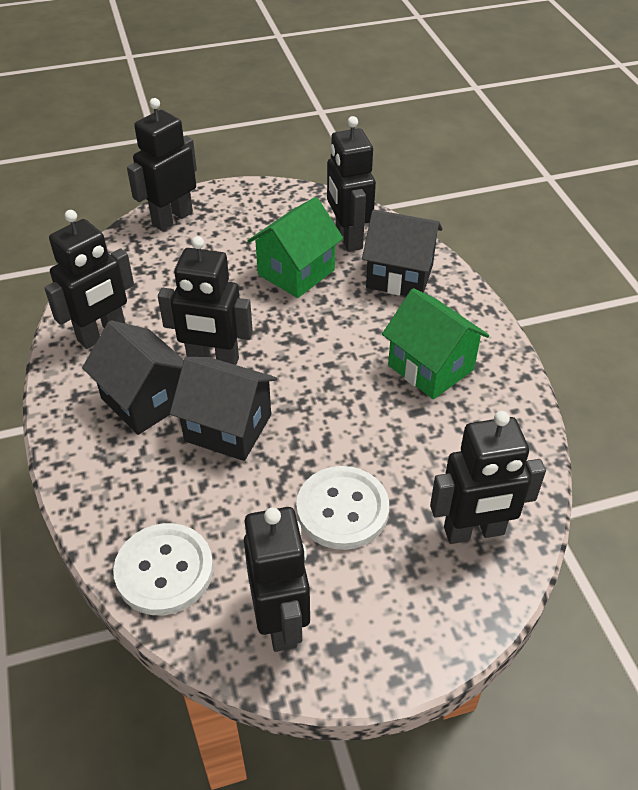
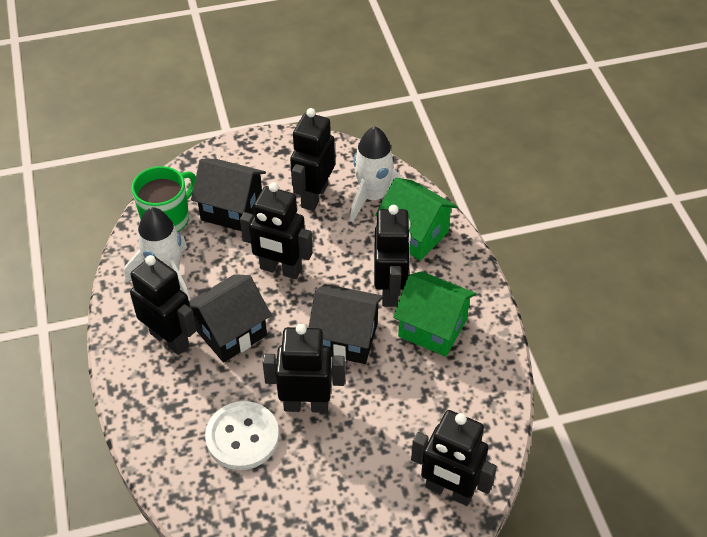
green mug: 0 -> 1
white button: 2 -> 1
white rocket: 0 -> 2

